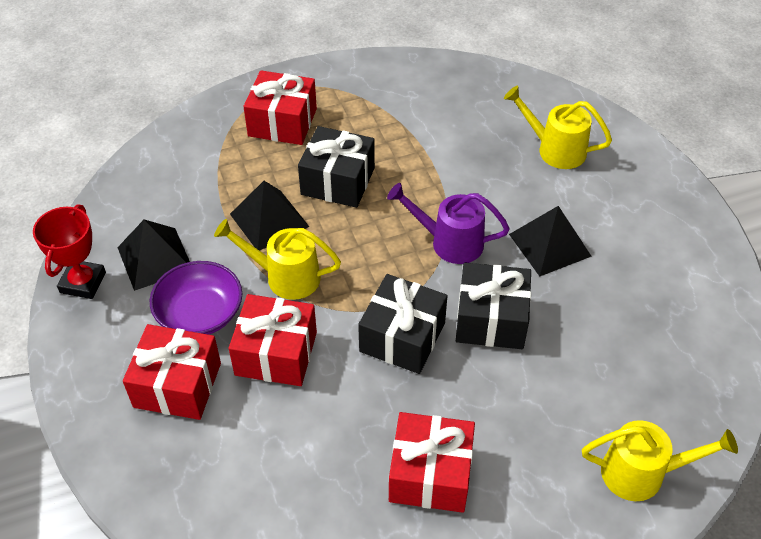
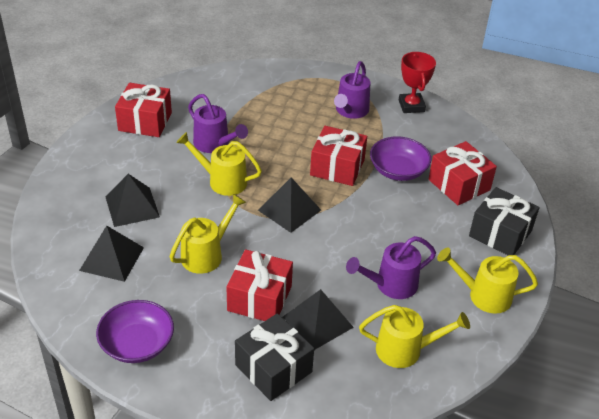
black gift: 3 -> 2
black pyramid: 3 -> 4
purple bowl: 1 -> 2
purple watering can: 1 -> 3
yellow watering can: 3 -> 4

